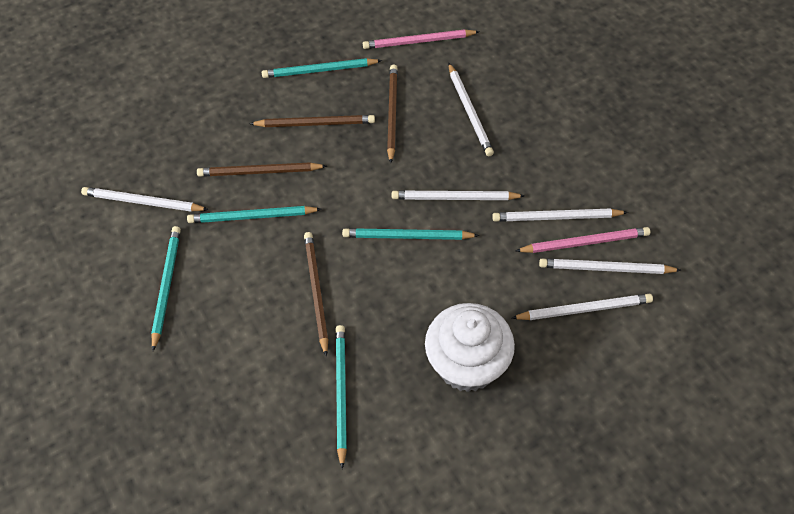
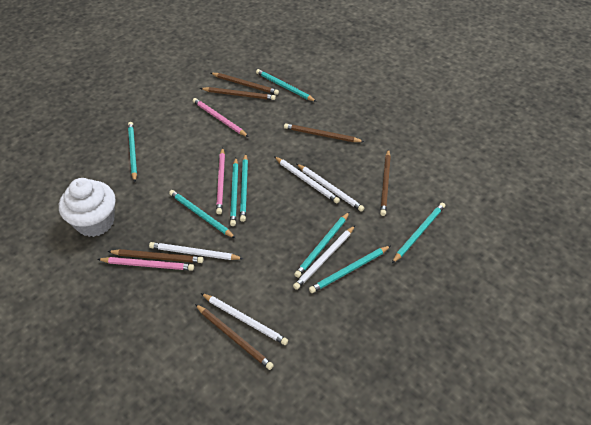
brown pencil: 4 -> 6
pink pencil: 2 -> 3
turquoise pencil: 5 -> 8
white pencil: 6 -> 5

